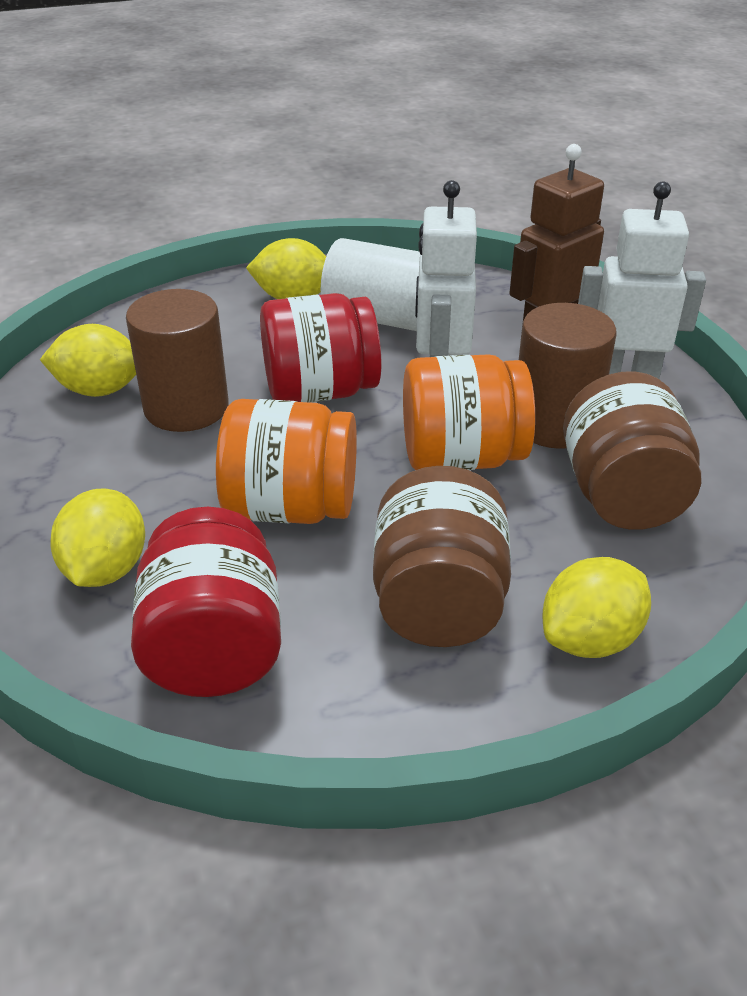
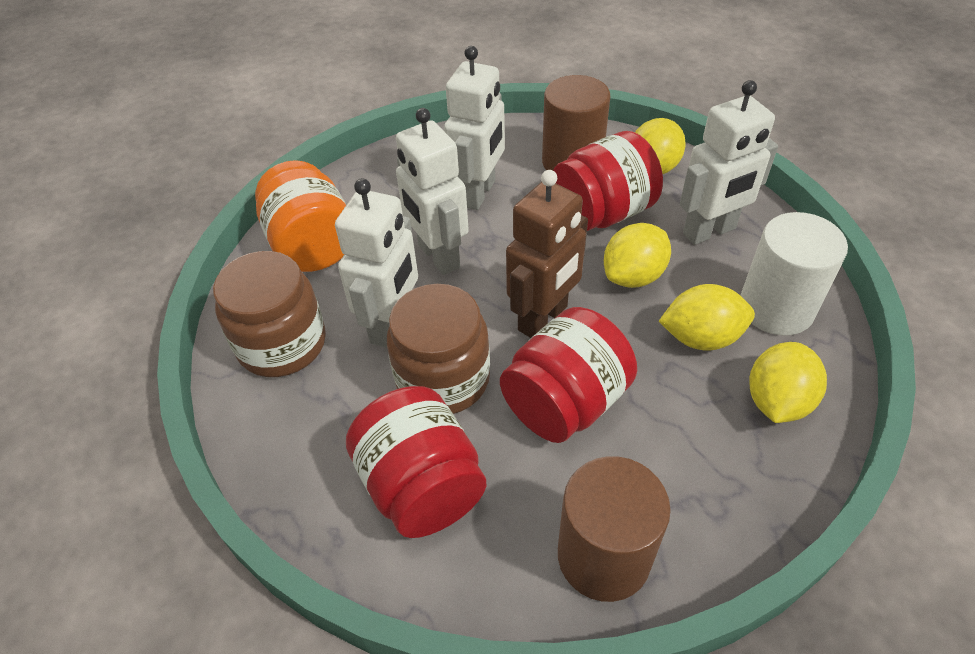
orange jar: 2 -> 1
red jar: 2 -> 3
white robot: 2 -> 4

